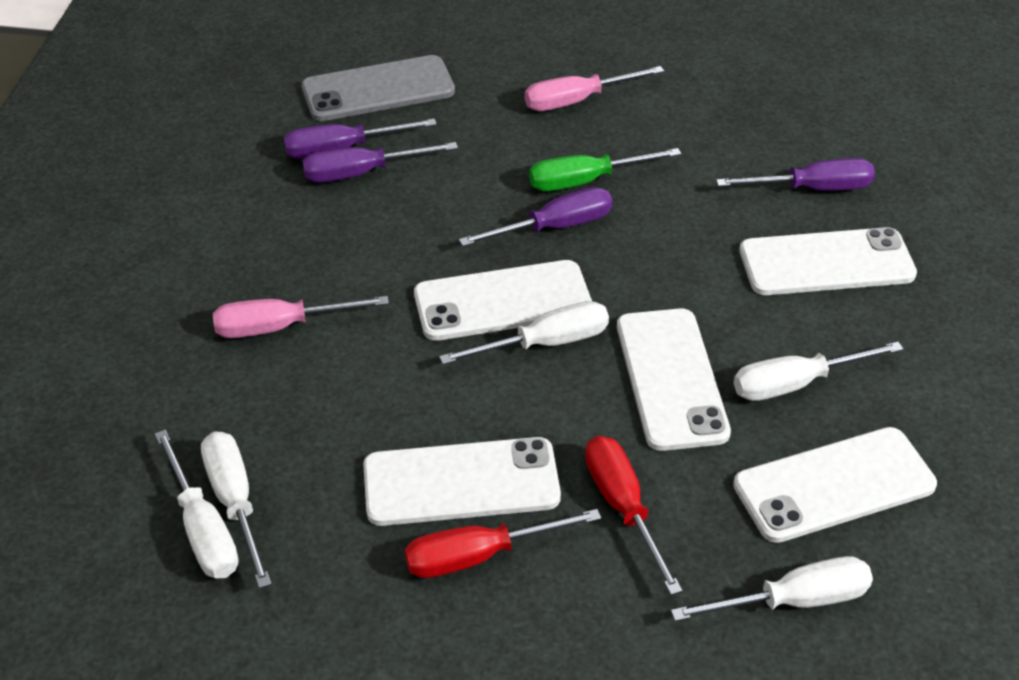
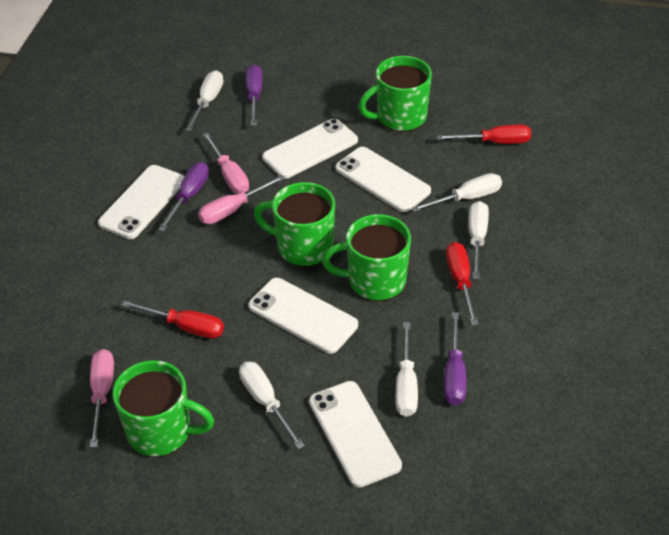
green mug: 0 -> 4
green screwdriver: 1 -> 0
grey phone: 1 -> 0
pink screwdriver: 2 -> 3
purple screwdriver: 4 -> 3
red screwdriver: 2 -> 3

